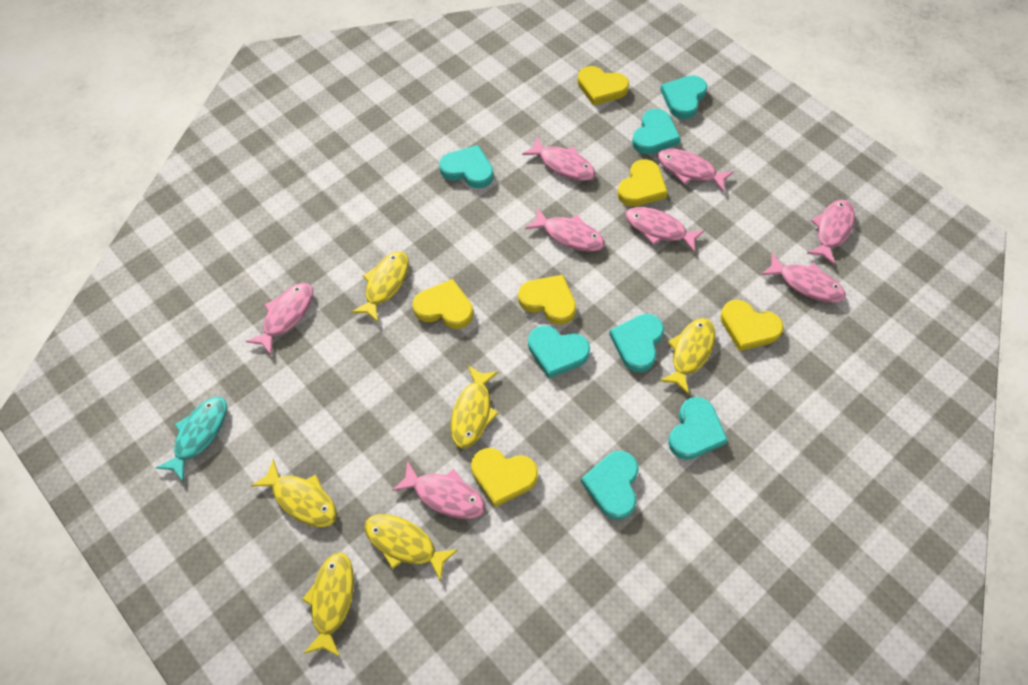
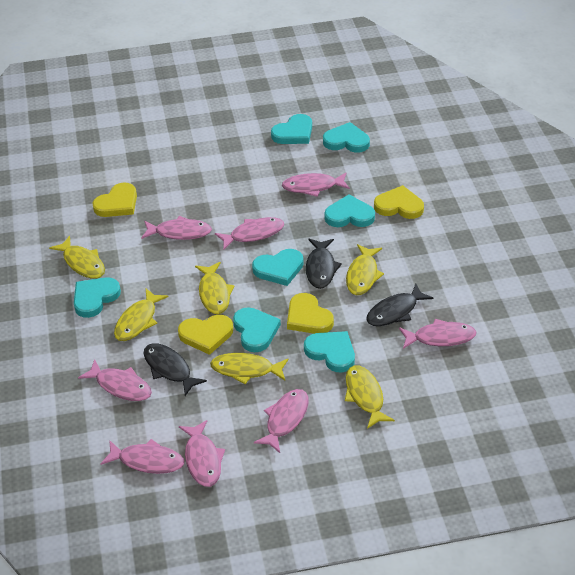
black fish: 0 -> 3
turquoise fish: 1 -> 0
yellow heart: 6 -> 4

